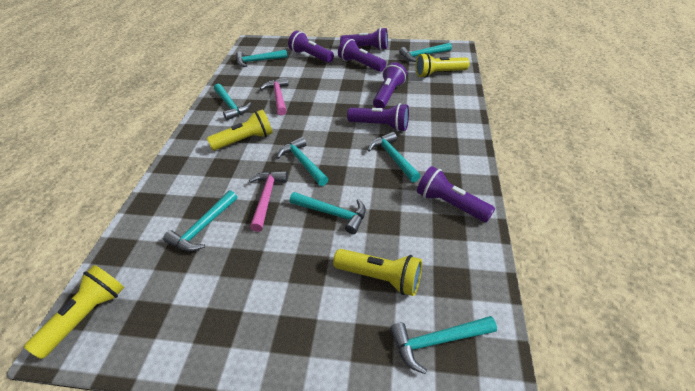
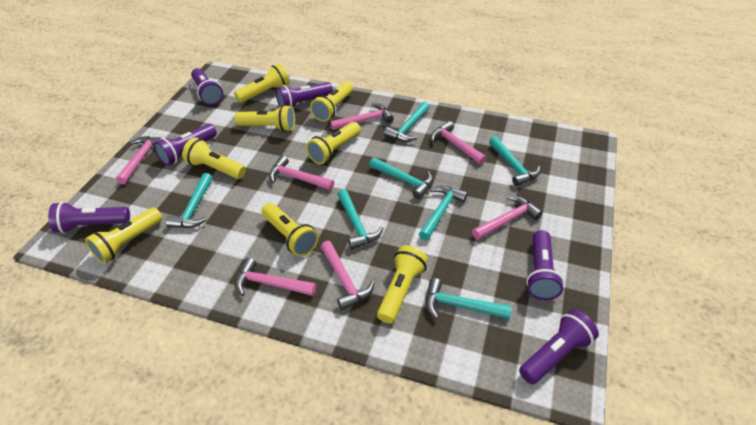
pink hammer: 2 -> 7
turquoise hammer: 8 -> 7
yellow flashlight: 4 -> 8

